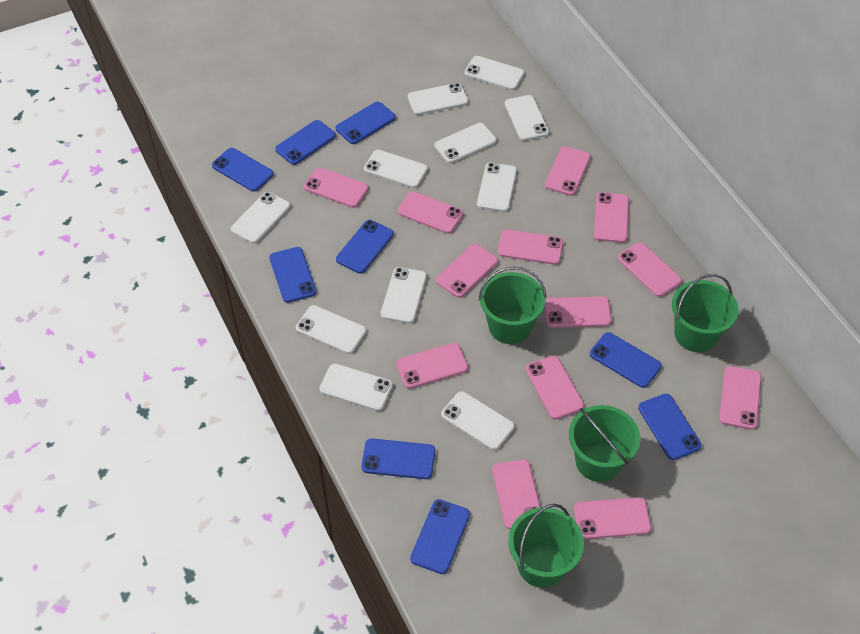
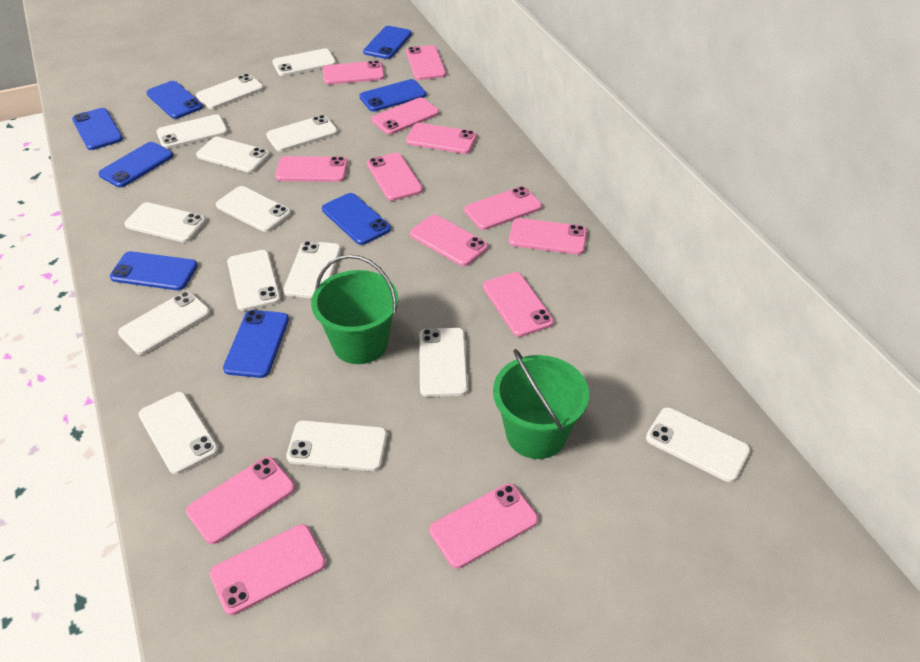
blue phone: 9 -> 8
green bucket: 4 -> 2
white phone: 11 -> 14

